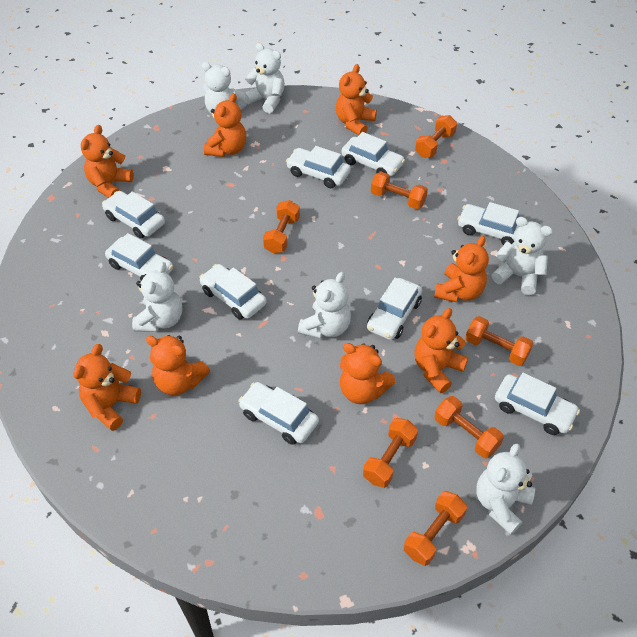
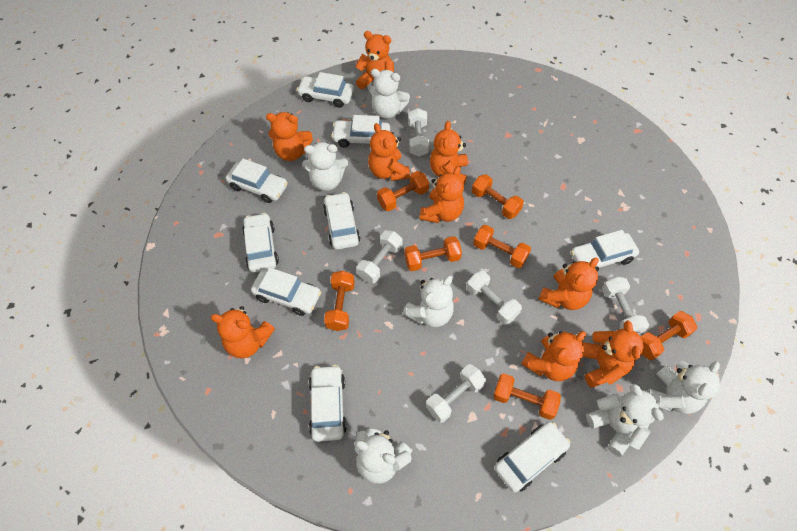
orange teddy bear: 8 -> 9
white dumbbell: 0 -> 5

